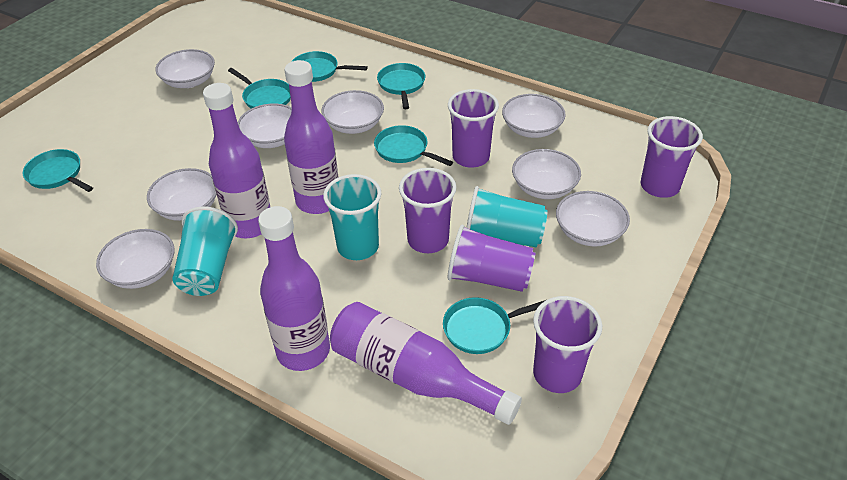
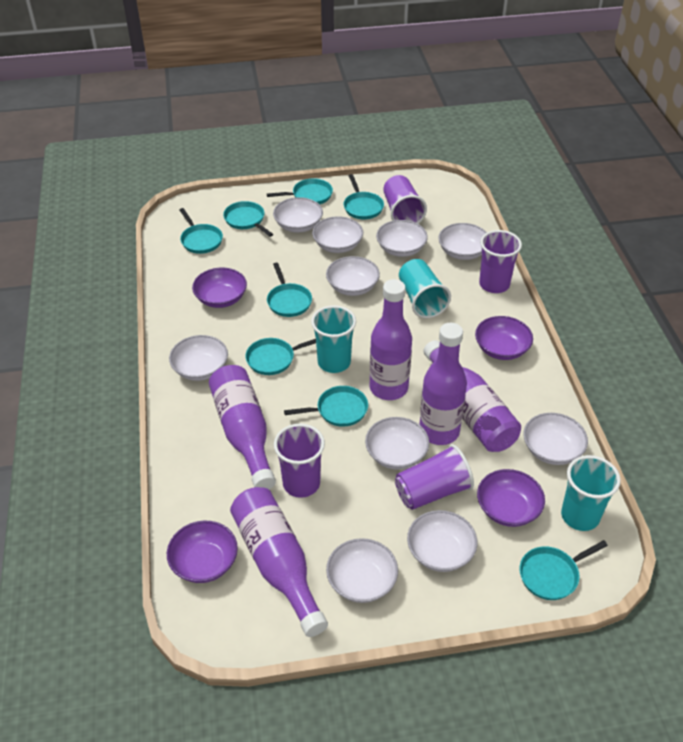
purple bottle: 4 -> 5
purple bowl: 0 -> 4
purple cup: 5 -> 4
turquoise pan: 6 -> 8
white bowl: 8 -> 10

